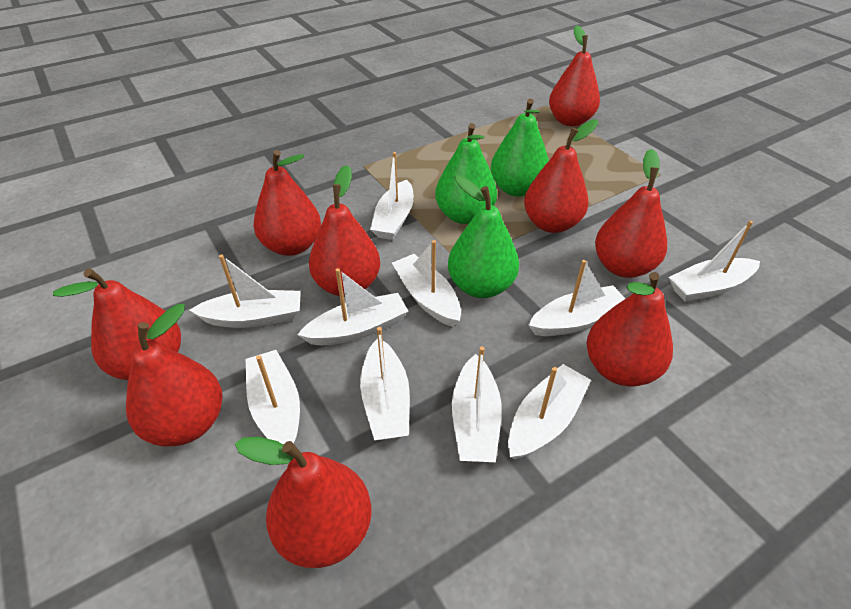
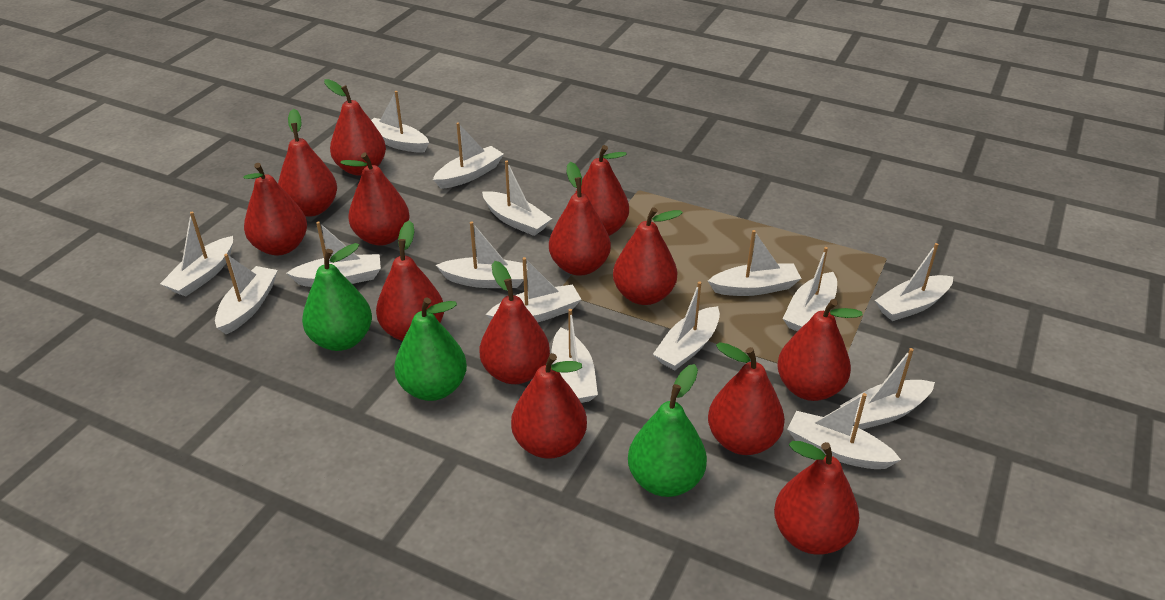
red pear: 9 -> 13
white boat: 10 -> 15

